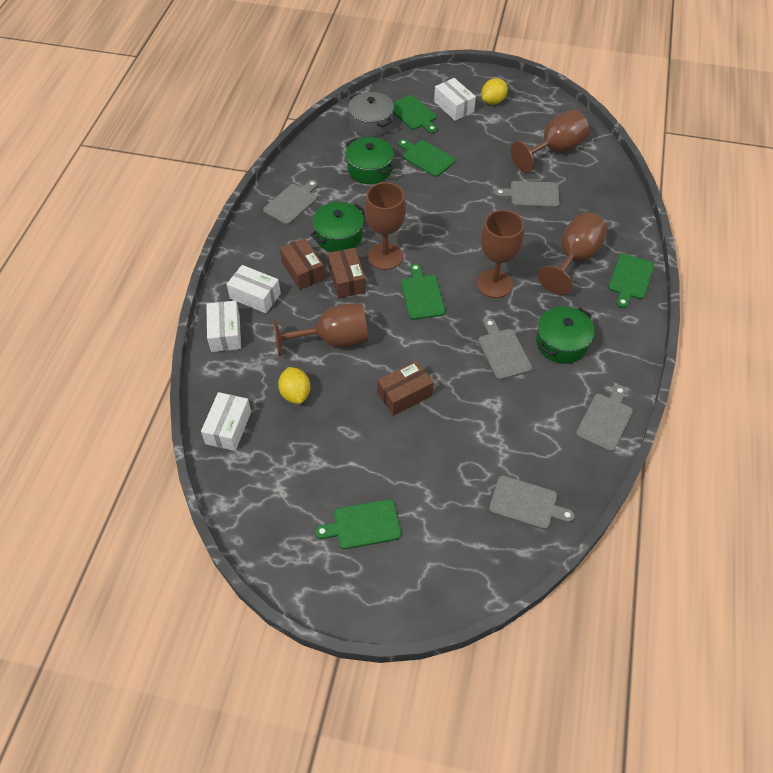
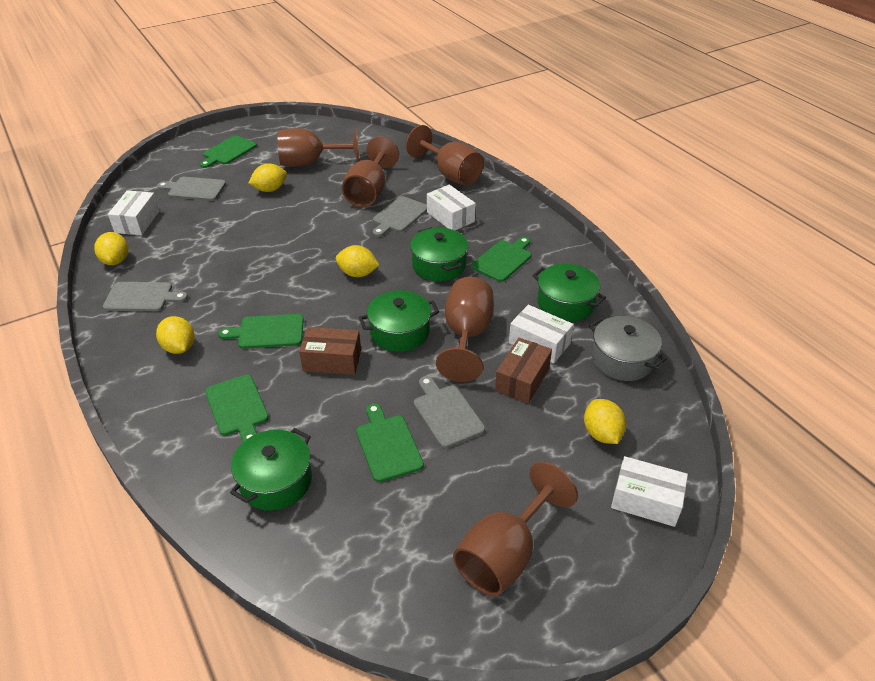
brown box: 3 -> 2
green pot: 3 -> 4
grey cutting board: 5 -> 4
yellow lemon: 2 -> 5

